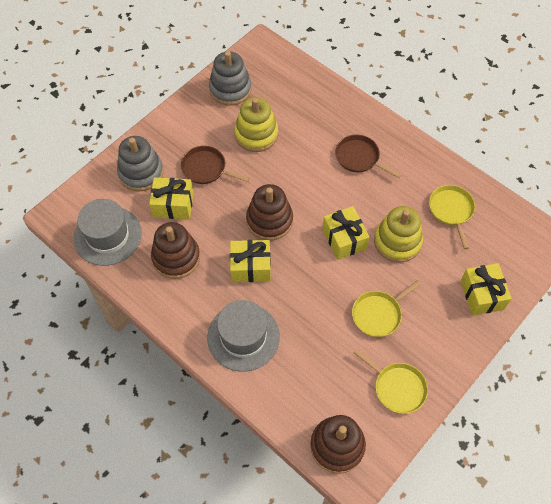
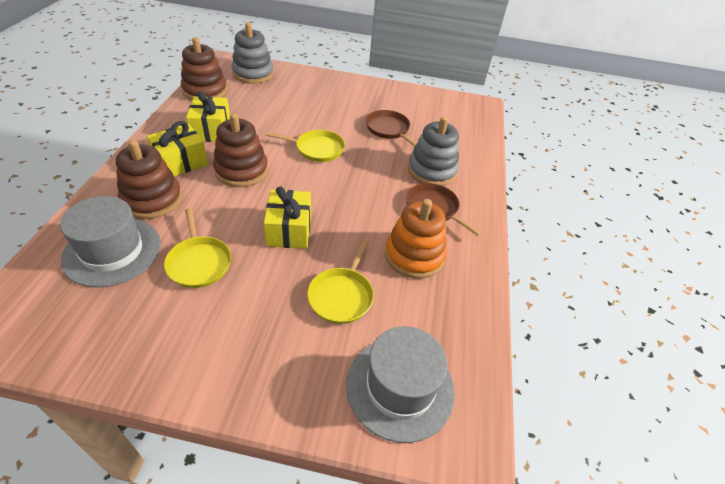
orange stacking toy: 0 -> 1
yellow gift: 4 -> 3
yellow stacking toy: 2 -> 0

